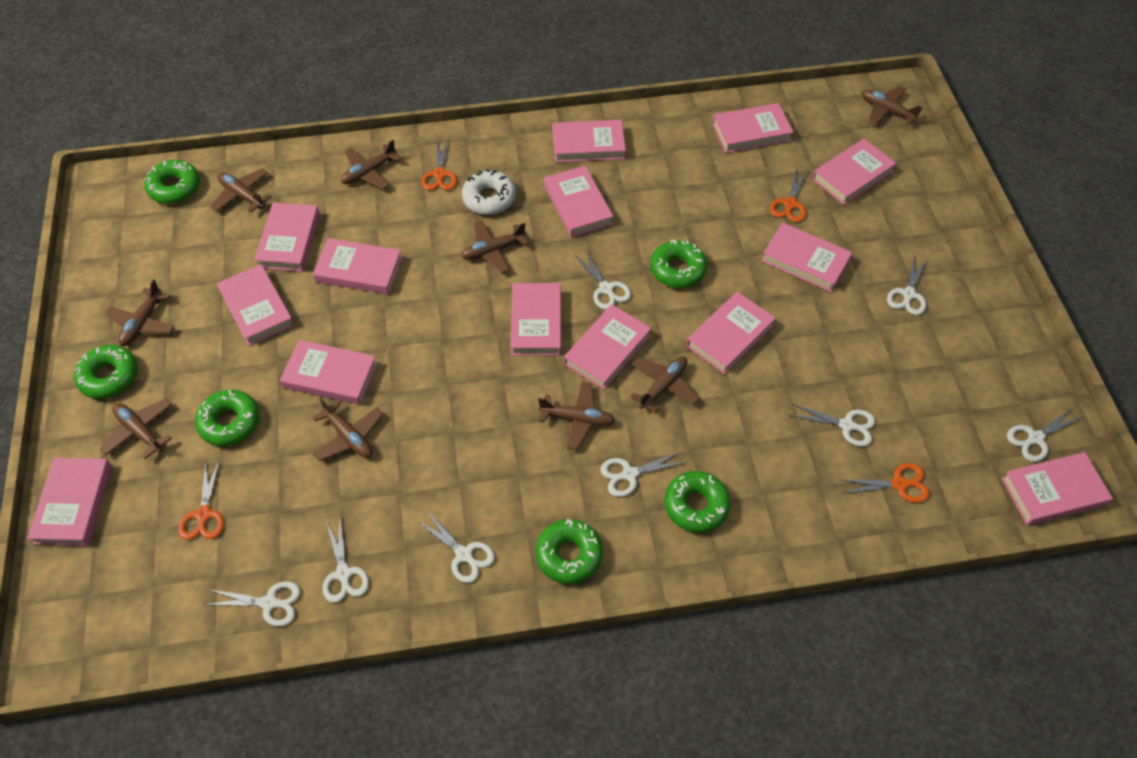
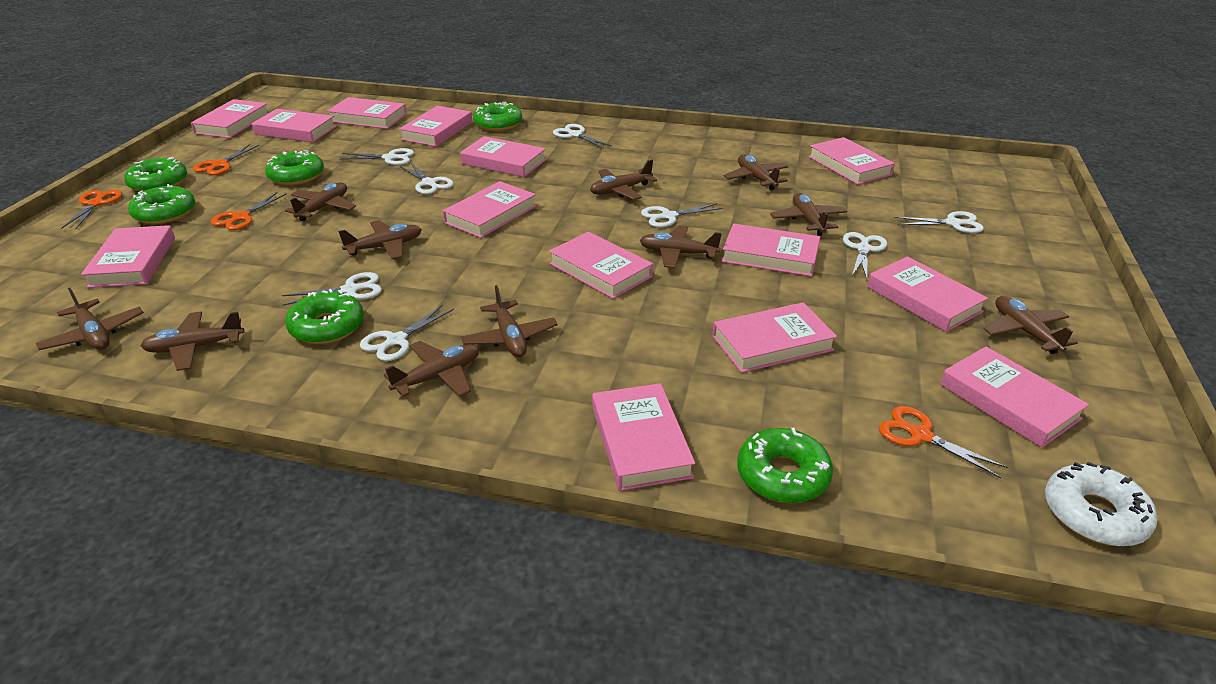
brown plane: 9 -> 11

